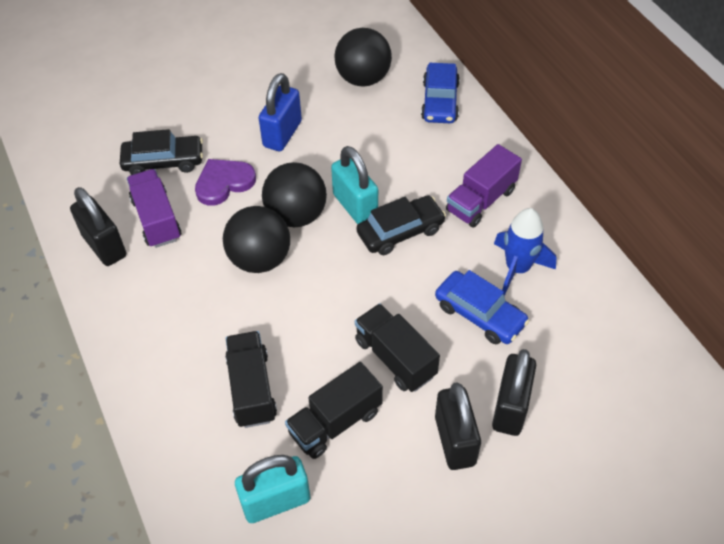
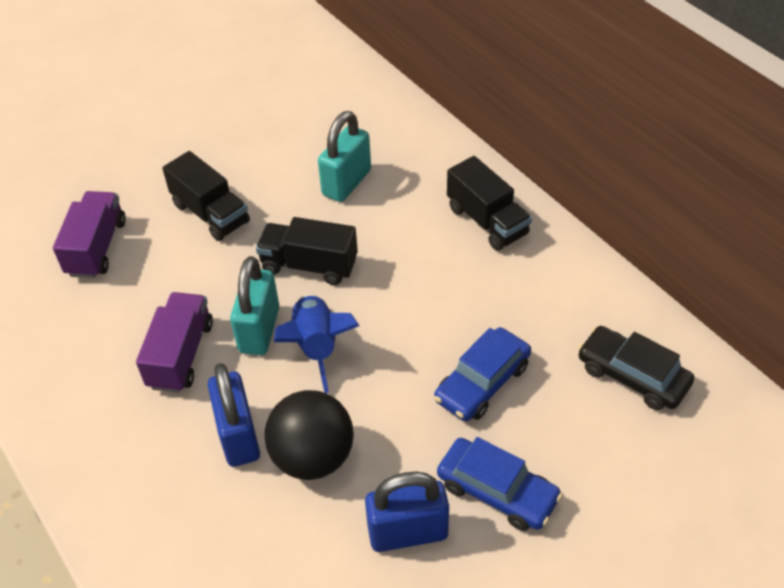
black ball: 3 -> 1
black car: 2 -> 1
black padlock: 3 -> 0
blue padlock: 1 -> 2
purple heart: 1 -> 0

